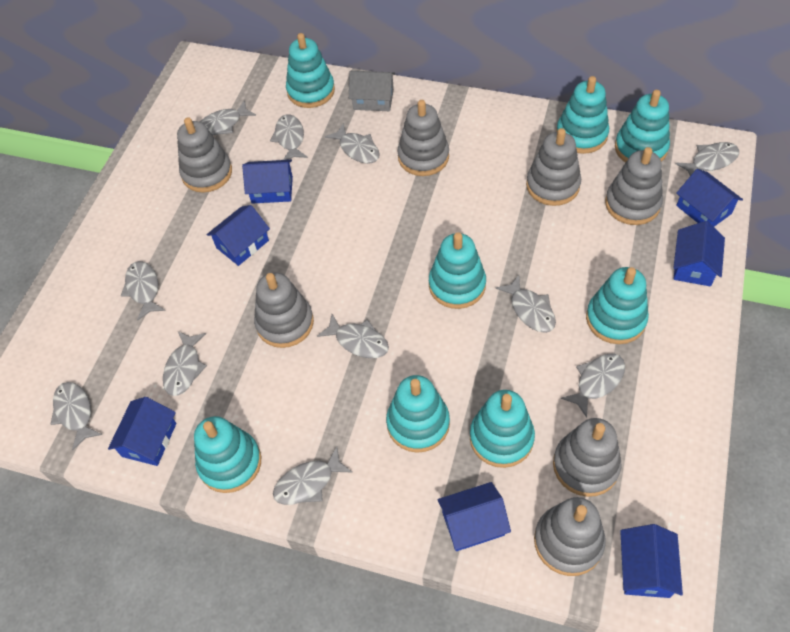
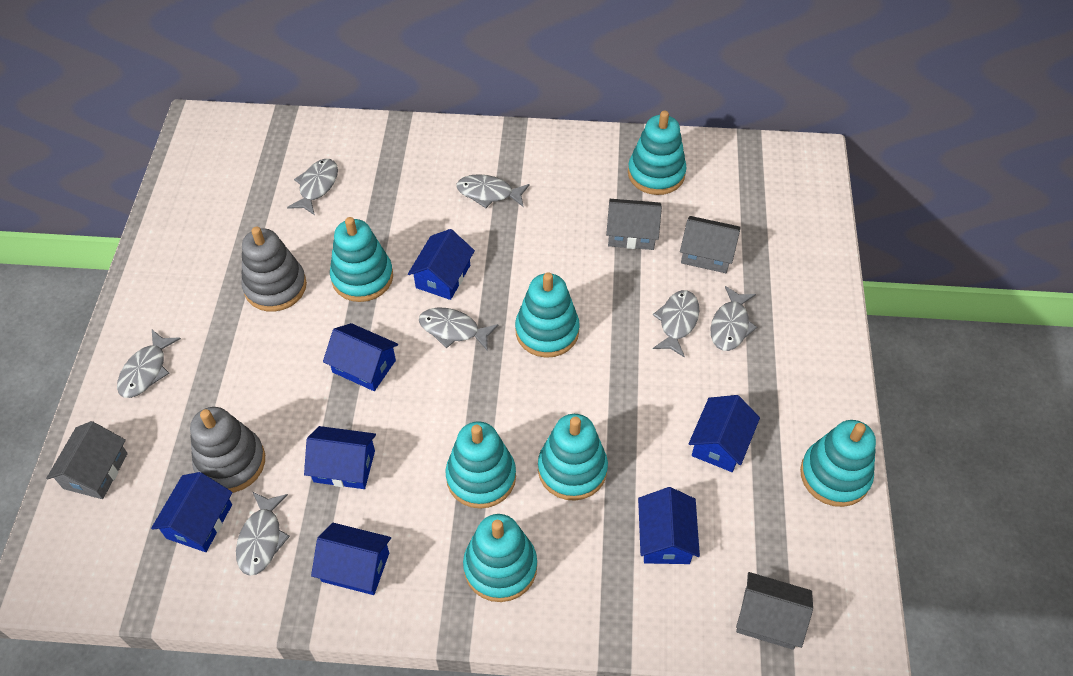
grey fish: 11 -> 7
grey house: 1 -> 4
grey stacking toy: 7 -> 2
turquoise stacking toy: 8 -> 7

